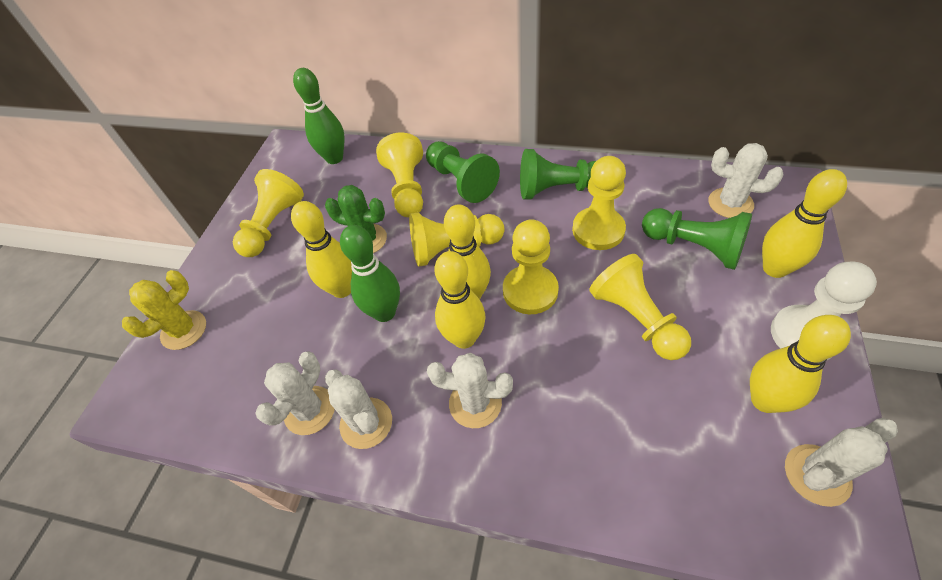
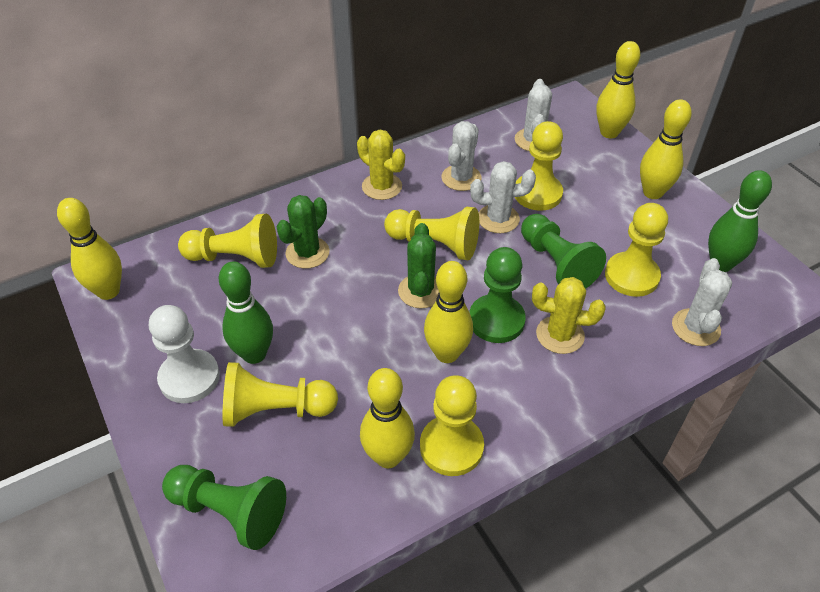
green cactus: 1 -> 2
white cactus: 5 -> 4
yellow cactus: 1 -> 2

